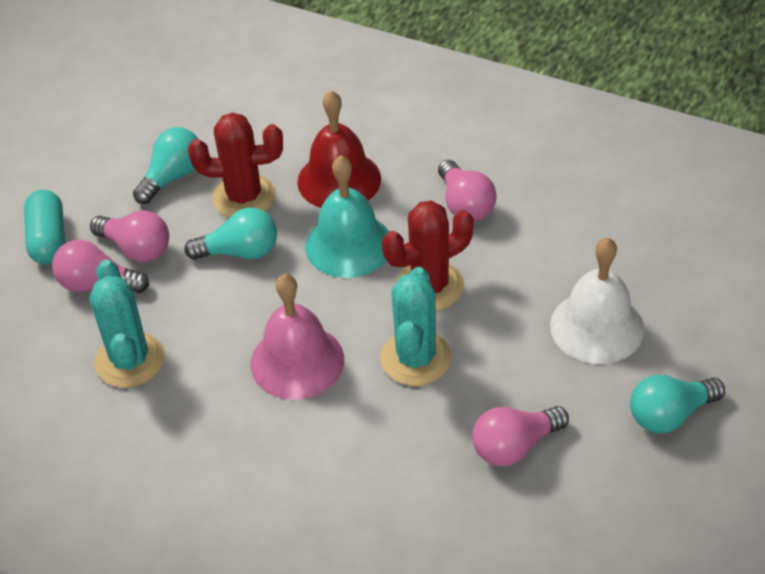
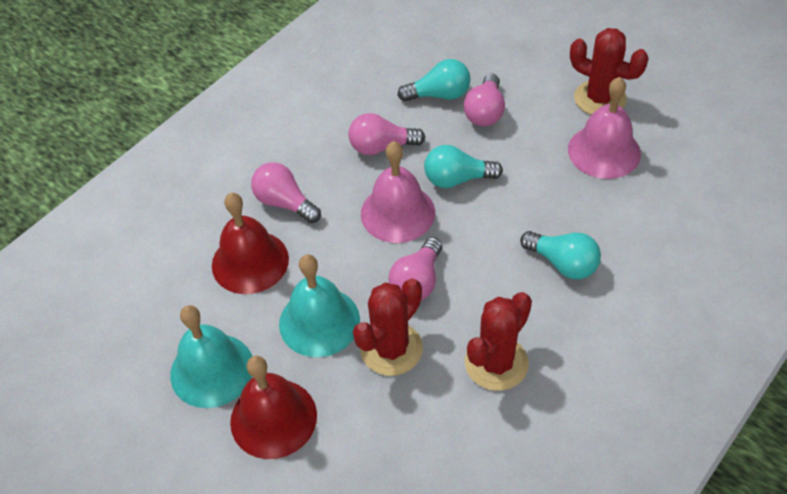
pink bell: 1 -> 2
red bell: 1 -> 2
red cactus: 2 -> 3
turquoise bell: 1 -> 2
turquoise cactus: 2 -> 0
turquoise capsule: 1 -> 0
white bell: 1 -> 0

